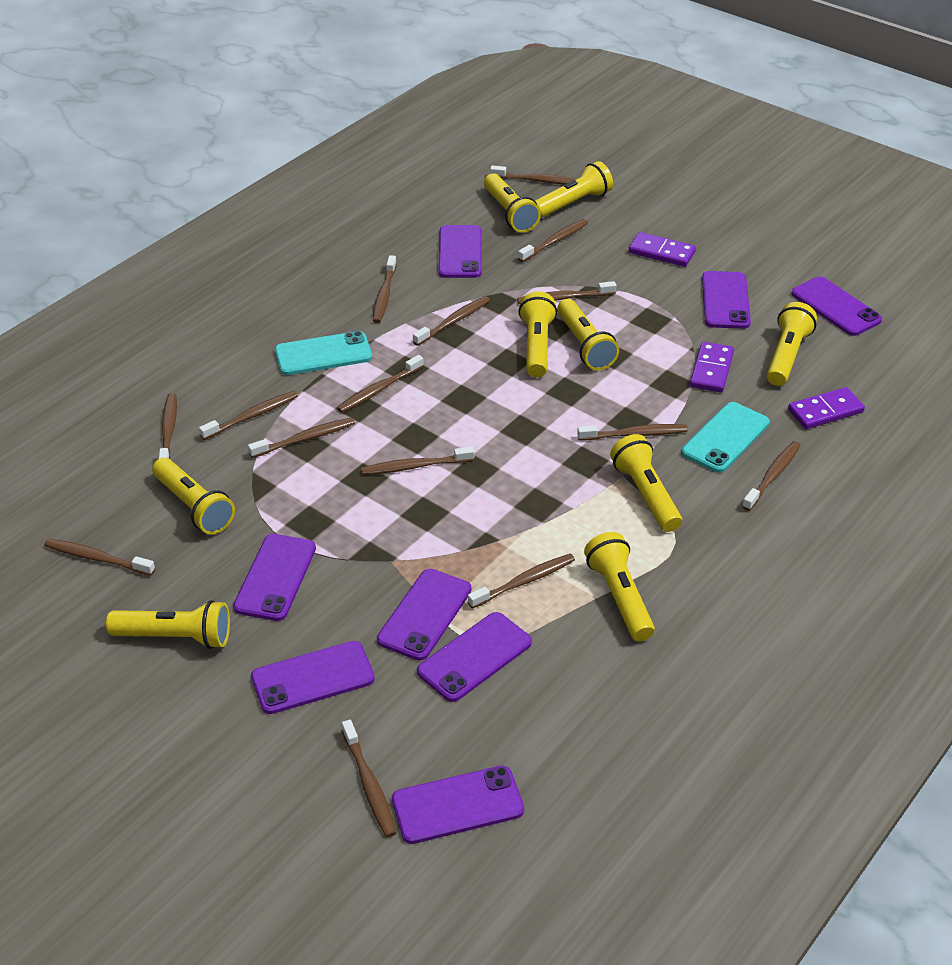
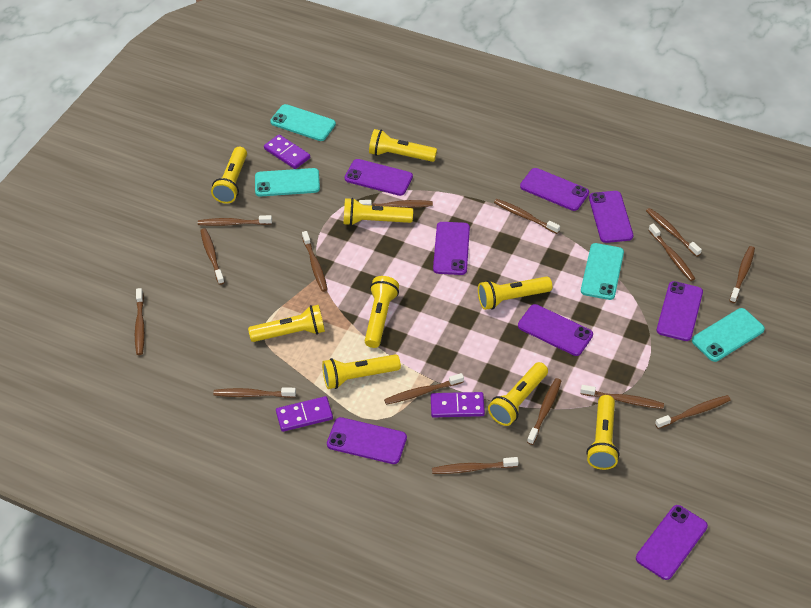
turquoise phone: 2 -> 4

